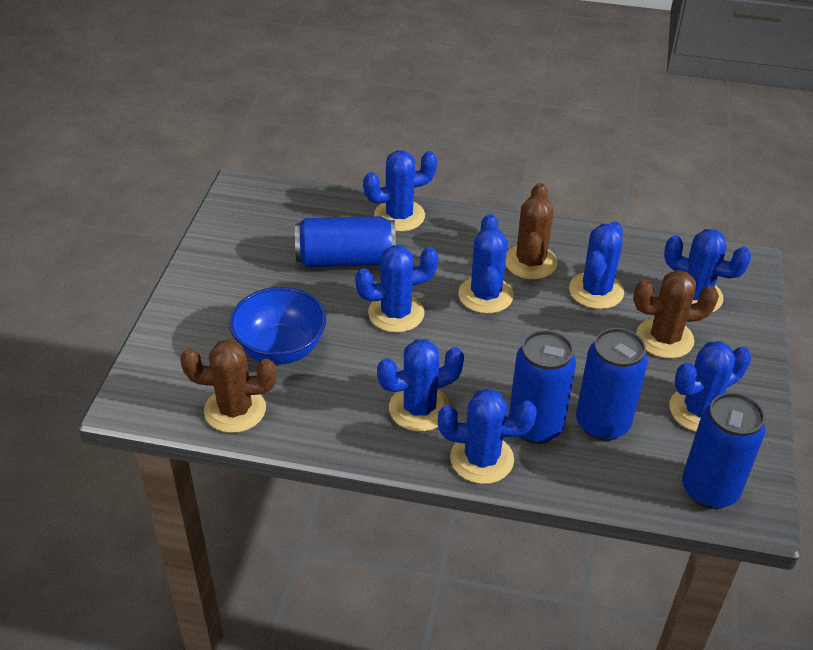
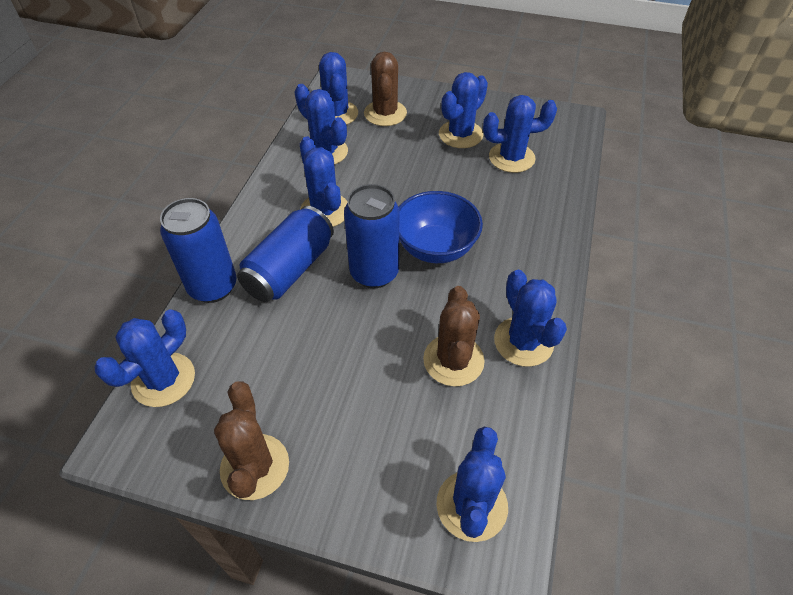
blue can: 4 -> 3

